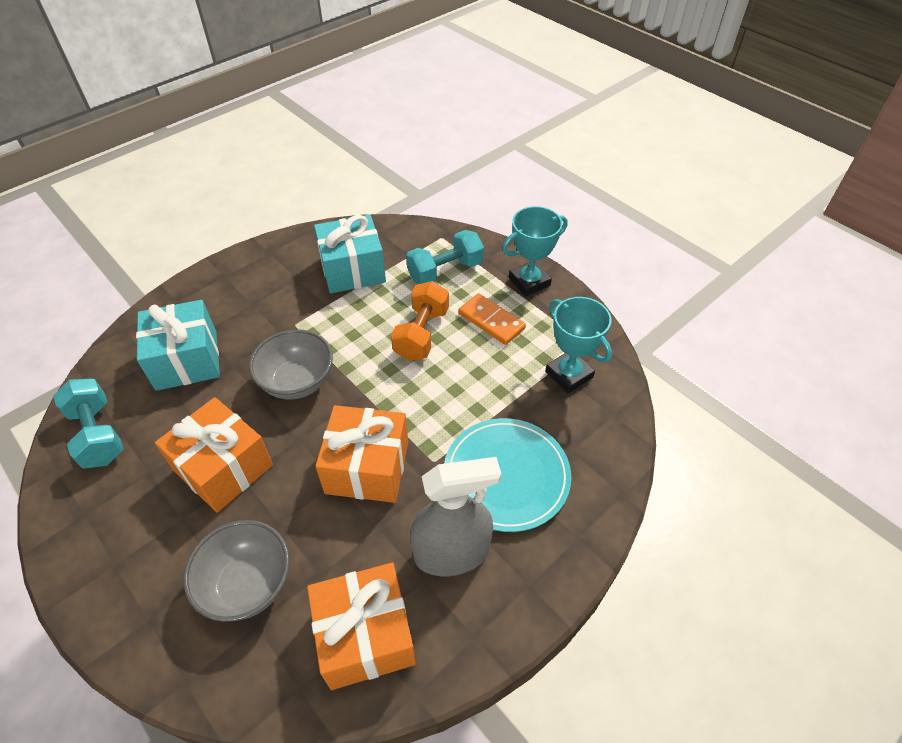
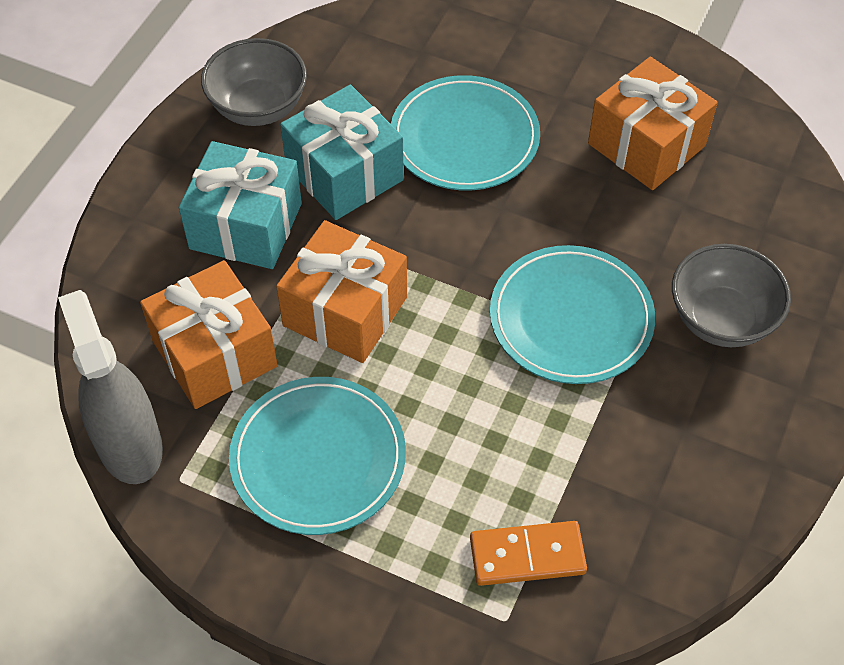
orange dumbbell: 1 -> 0
turquoise dumbbell: 2 -> 0
turquoise plate: 1 -> 3
turquoise trophy: 2 -> 0

